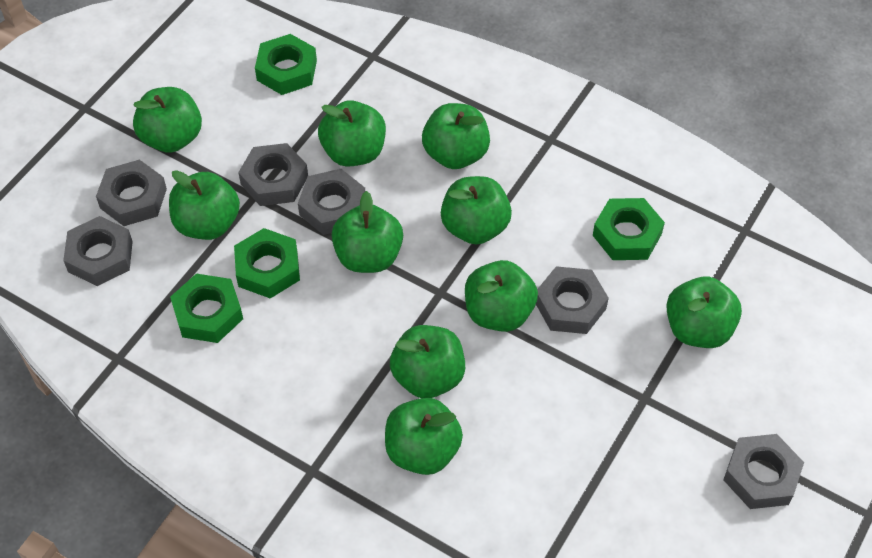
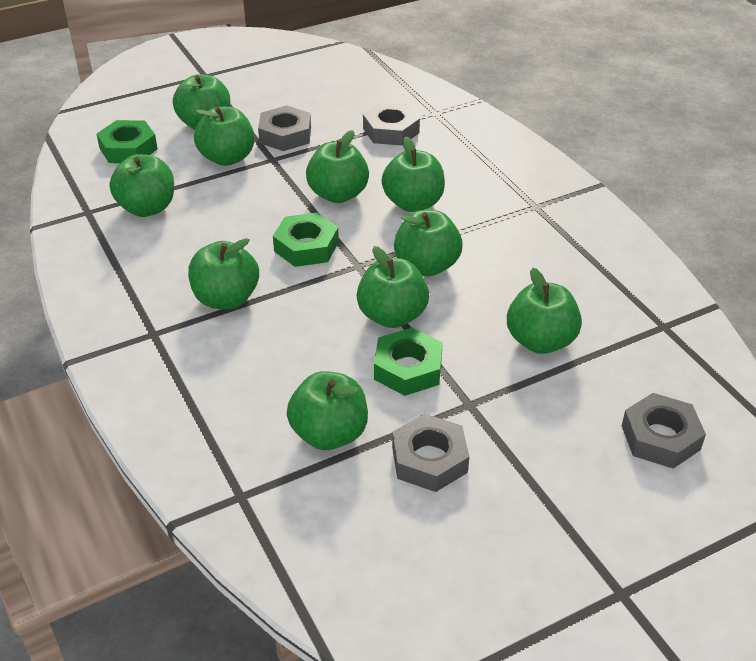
green nut: 4 -> 3
grey nut: 6 -> 4

